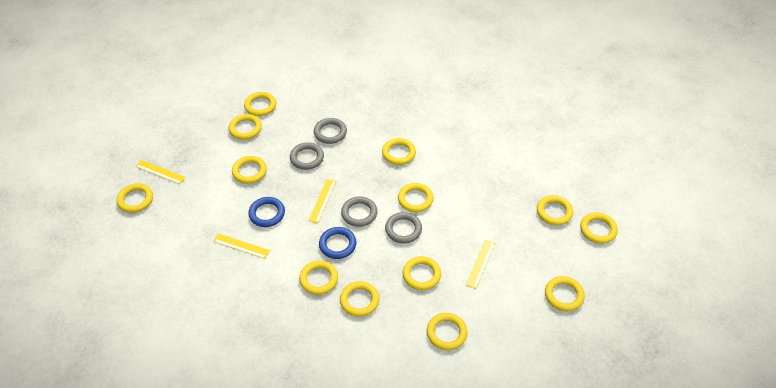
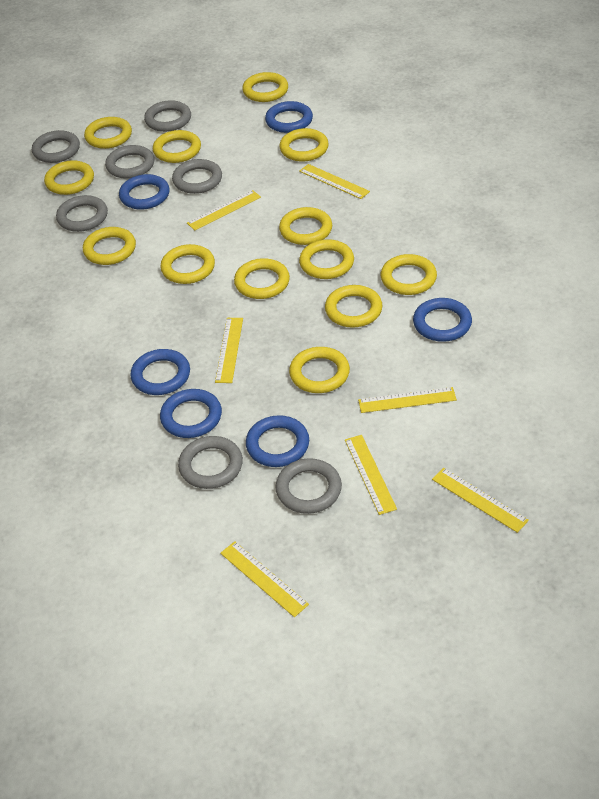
blue ring: 2 -> 6
grey ring: 4 -> 7
yellow ruler: 4 -> 7

